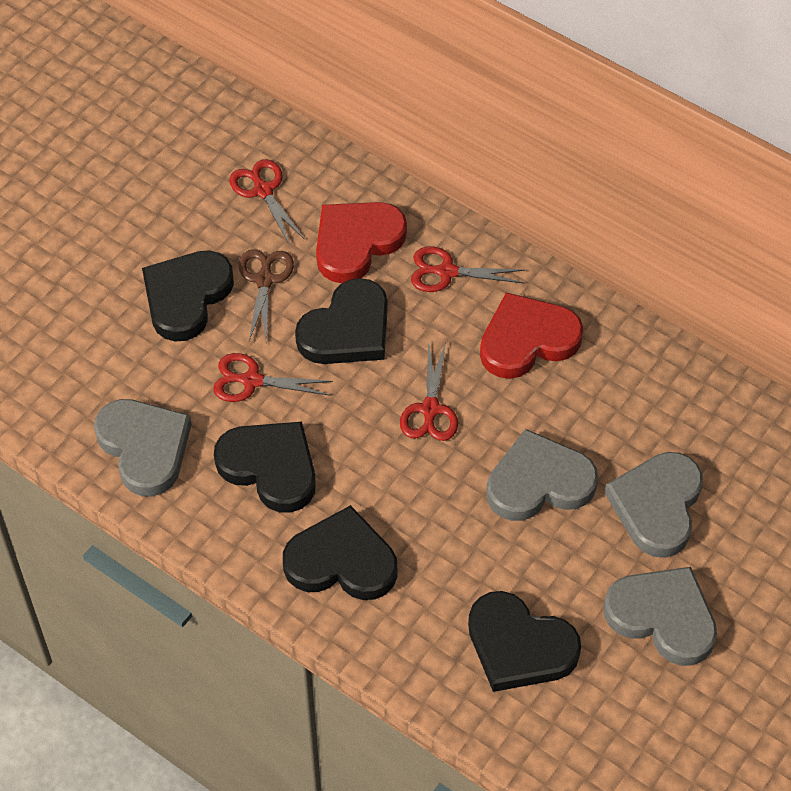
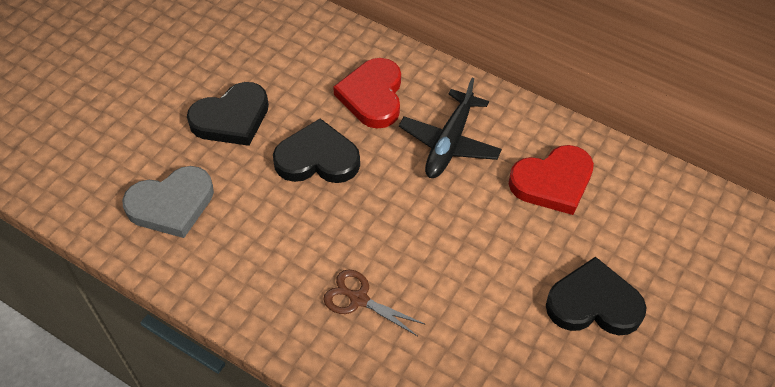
black heart: 5 -> 3
black plane: 0 -> 1
grey heart: 4 -> 1
red scissors: 4 -> 0

